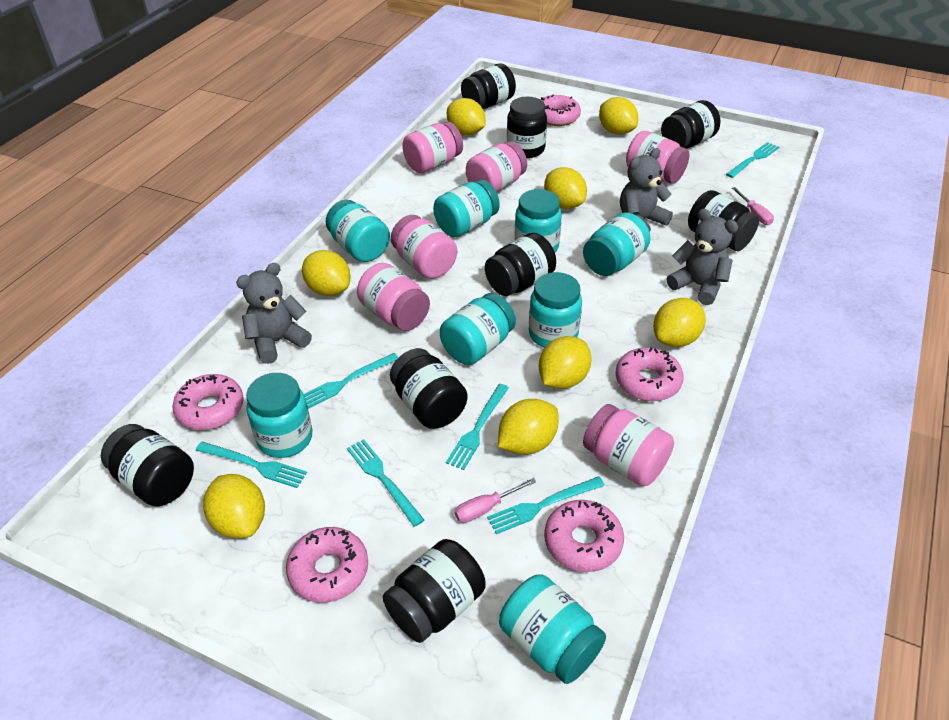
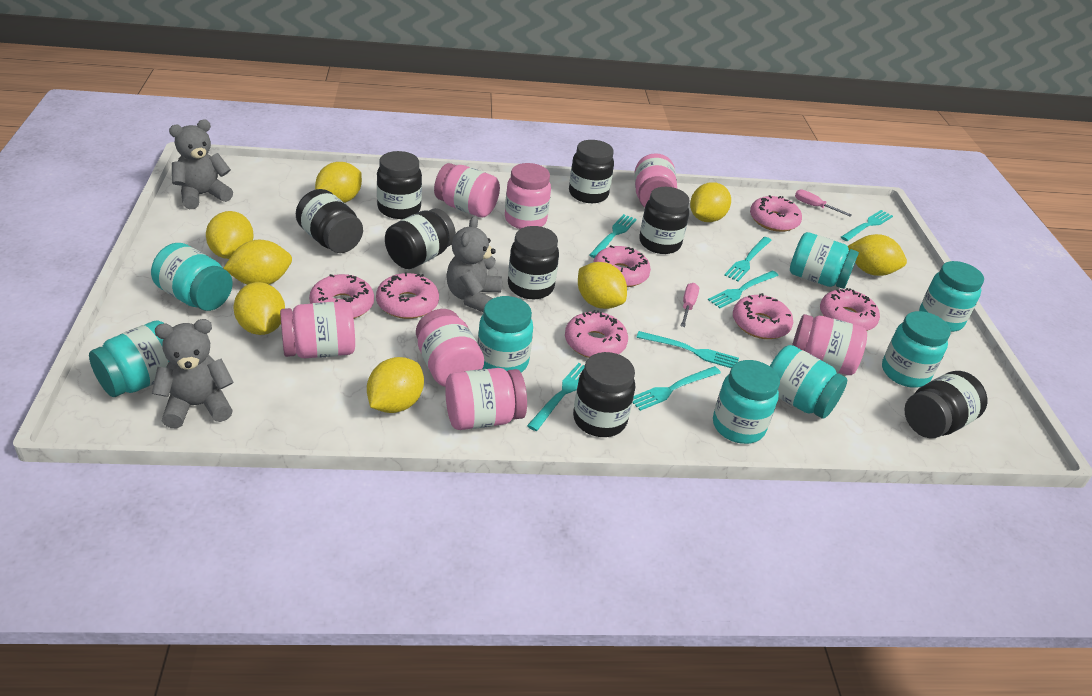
pink donut: 5 -> 7
pink jar: 6 -> 7
turquoise fork: 6 -> 7

